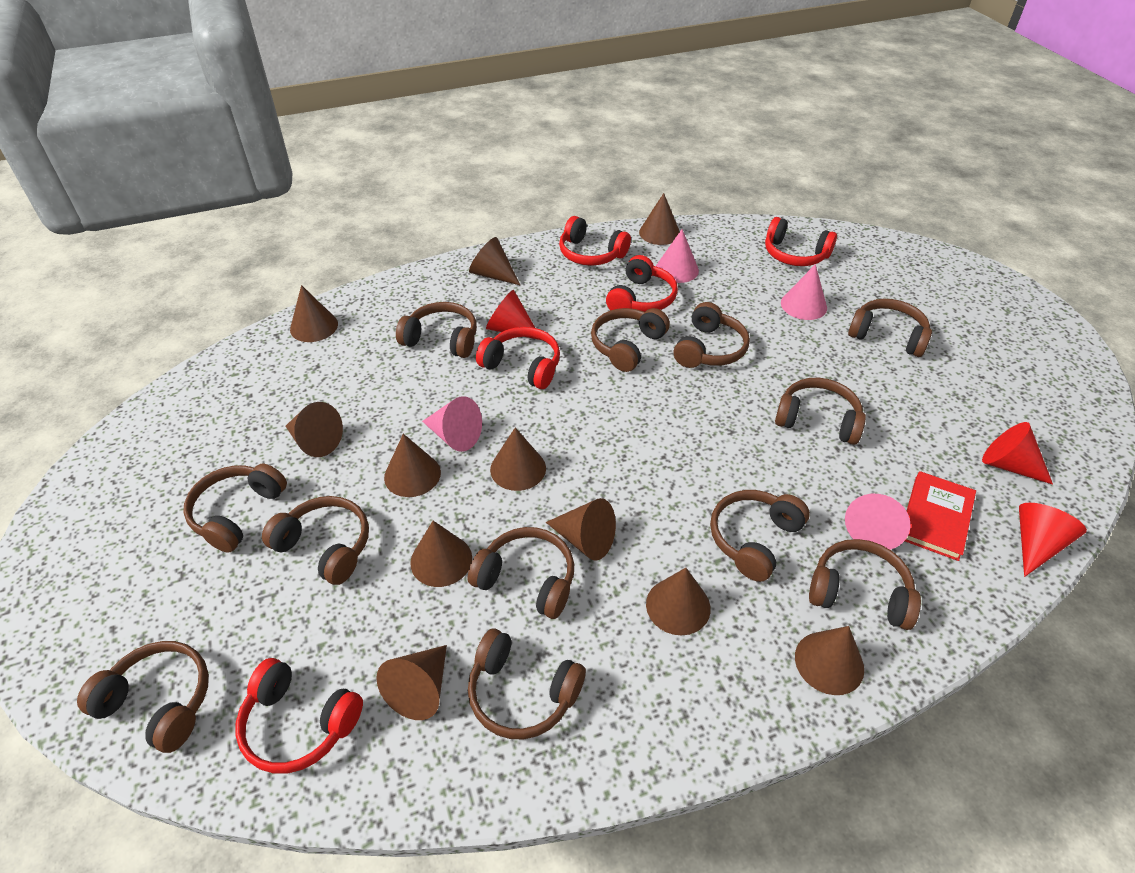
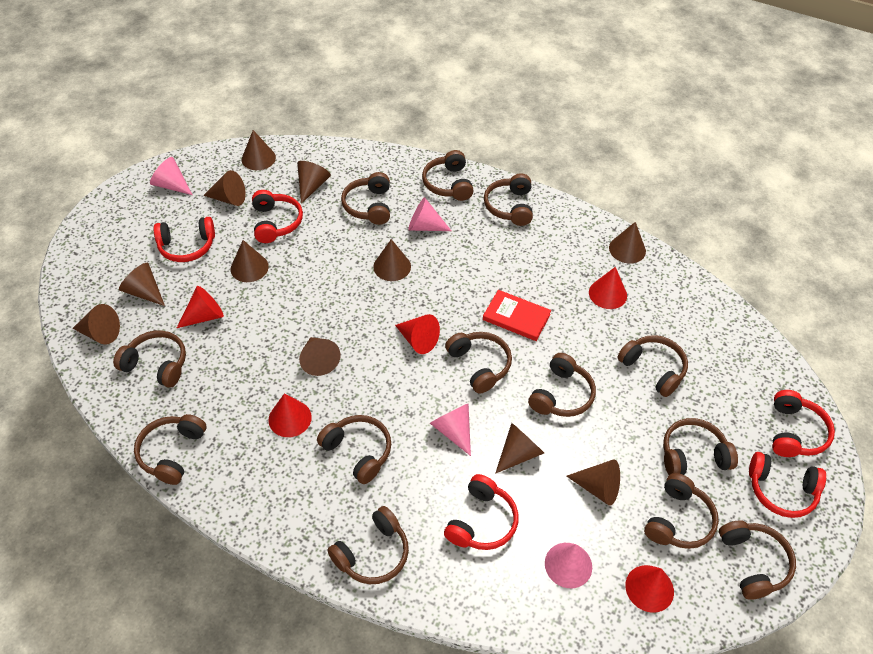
brown headphones: 12 -> 13
red cone: 3 -> 5

